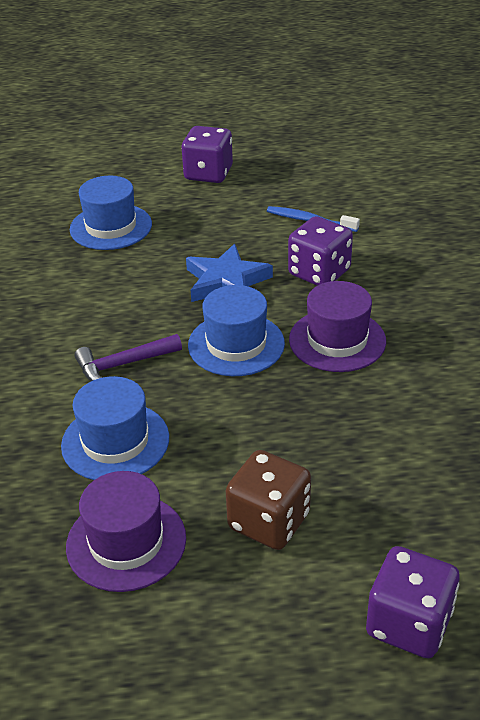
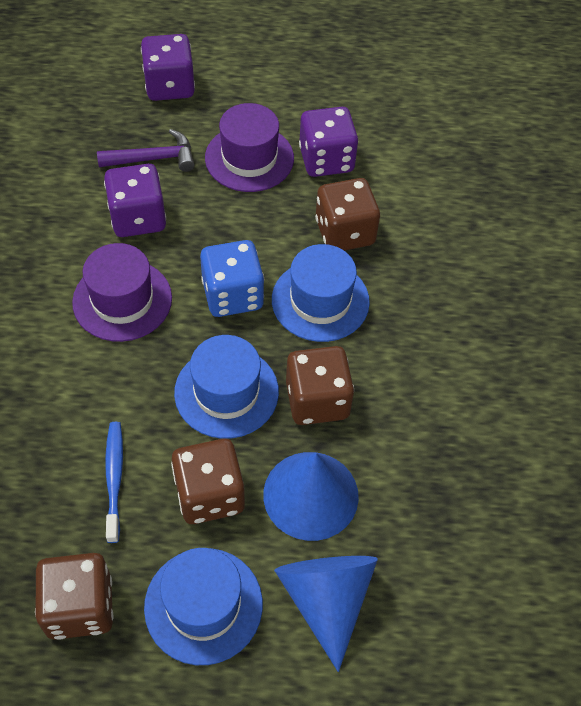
blue cone: 0 -> 2
blue dice: 0 -> 1
blue star: 1 -> 0
brown dice: 1 -> 4

